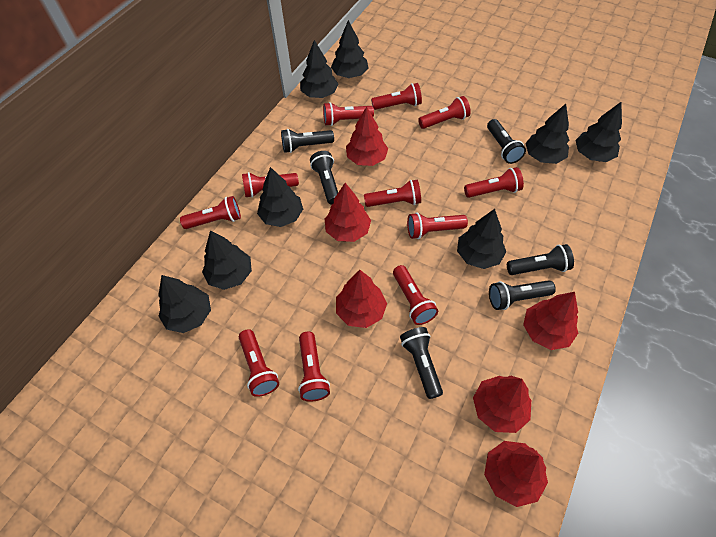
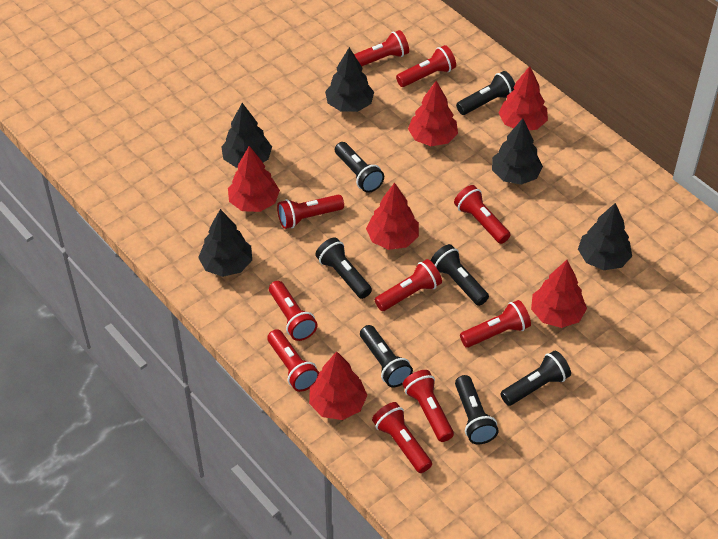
black flashlight: 6 -> 7
black tree: 8 -> 5
red flashlight: 11 -> 10

